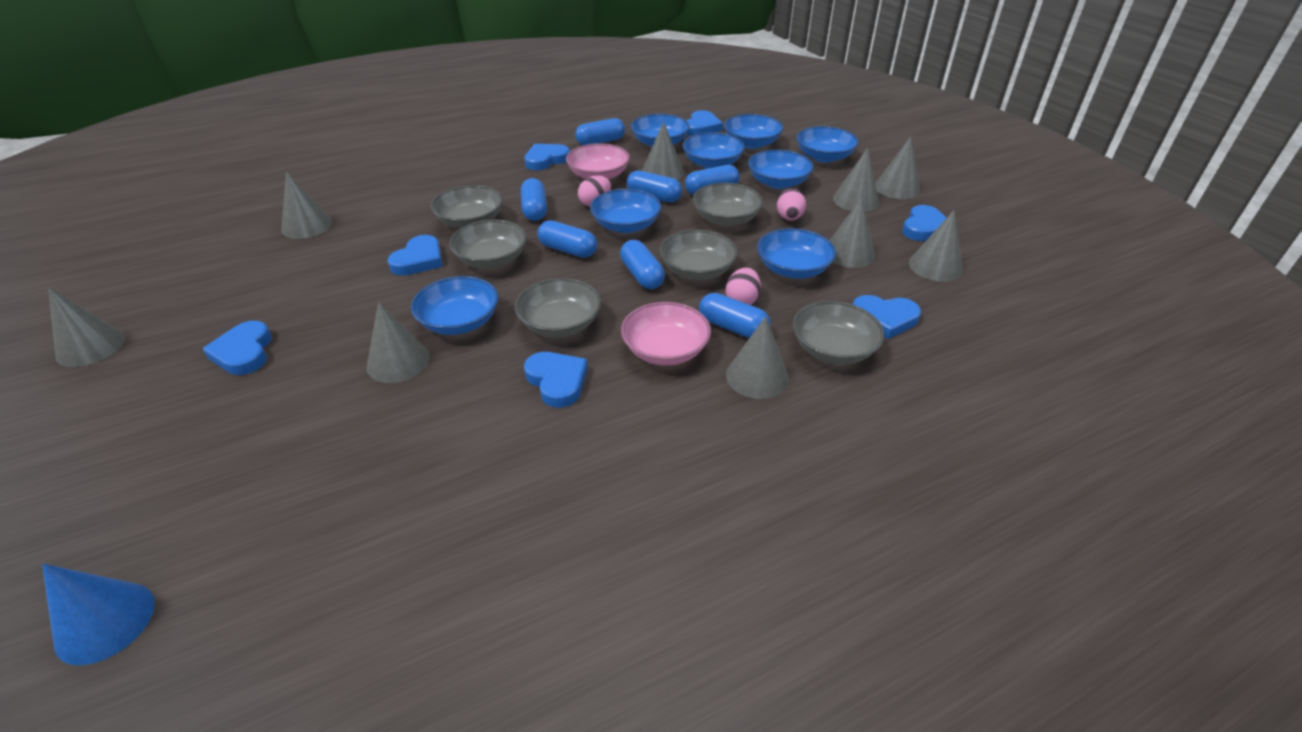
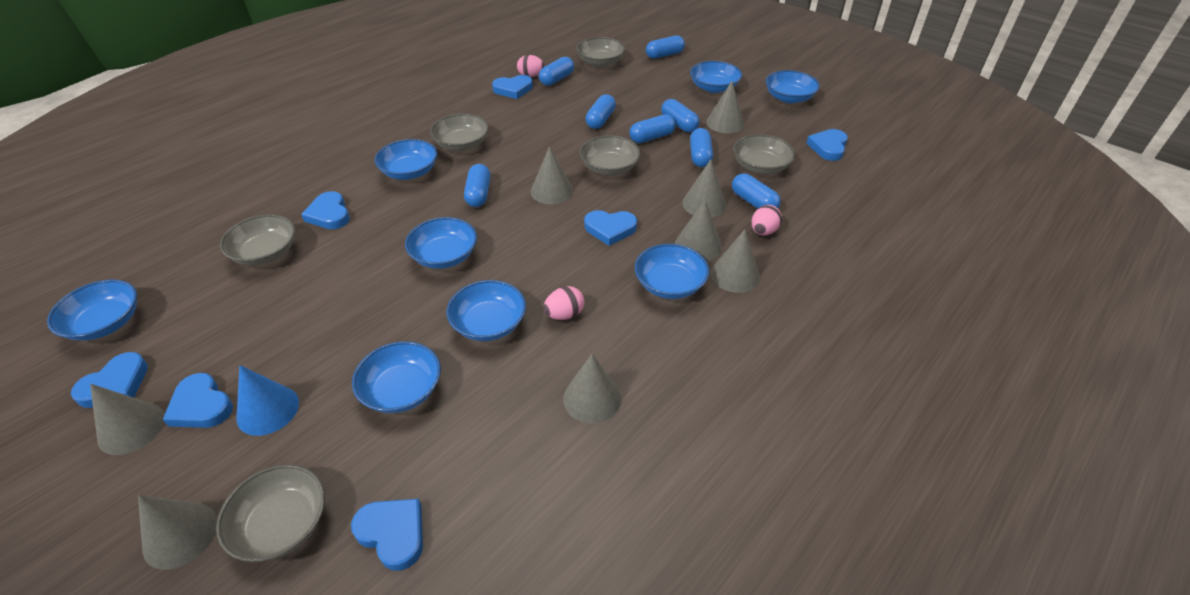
blue capsule: 7 -> 8
grey cone: 9 -> 8
pink bowl: 2 -> 0

